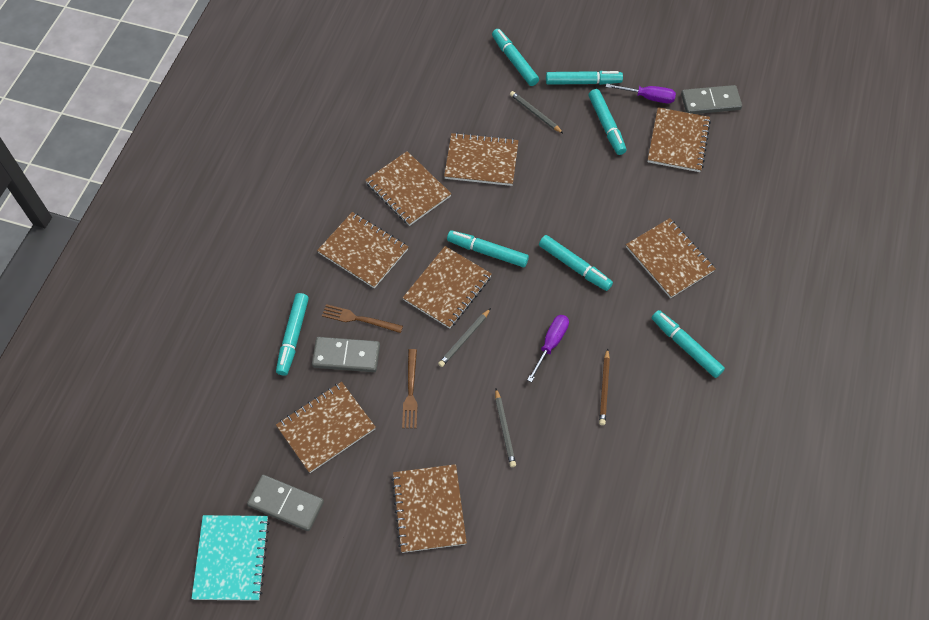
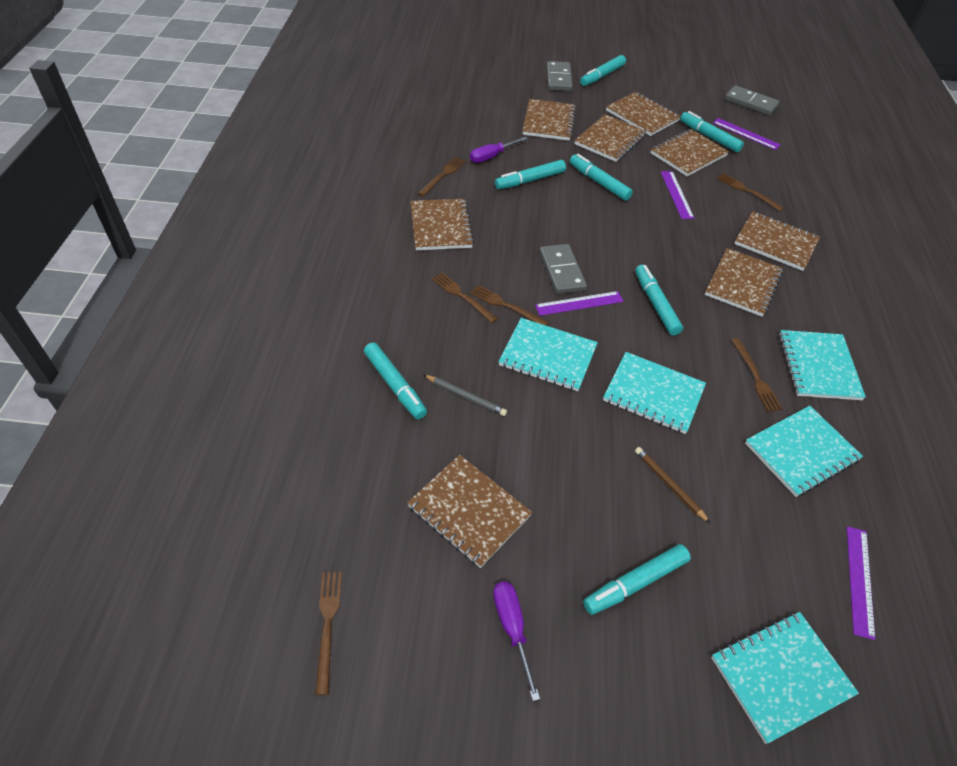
brown fork: 2 -> 6
grey pencil: 3 -> 1
purple ruler: 0 -> 4
turquoise notebook: 1 -> 5

